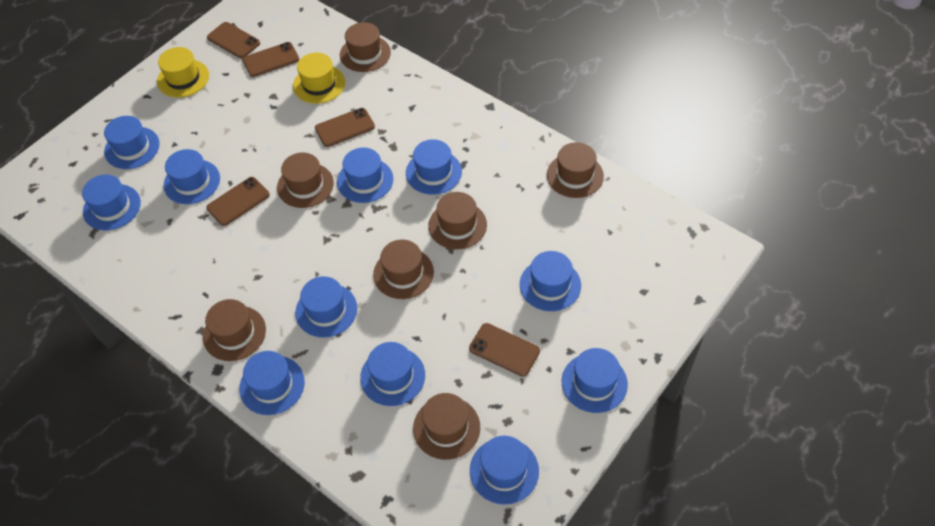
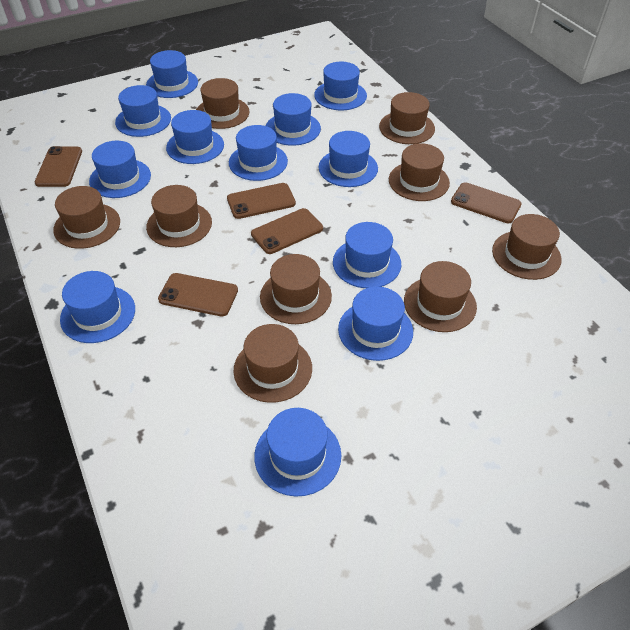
blue hat: 11 -> 12
brown hat: 7 -> 9
yellow hat: 2 -> 0

